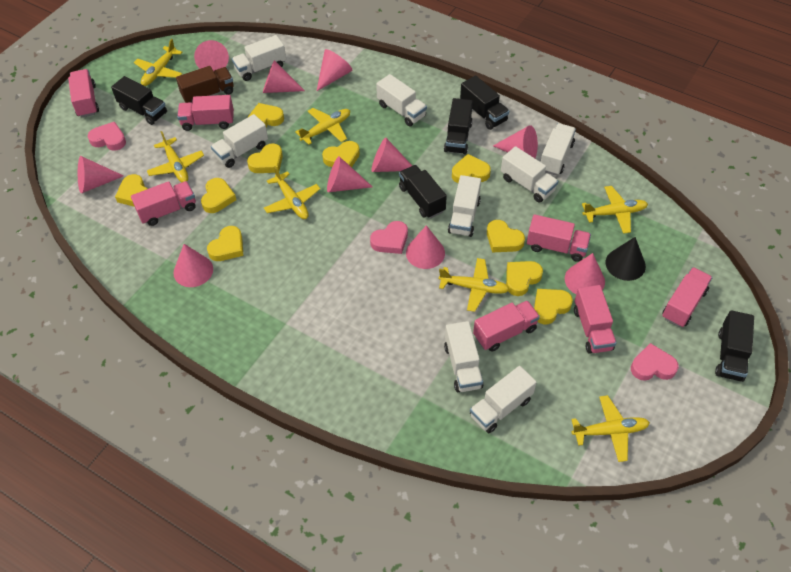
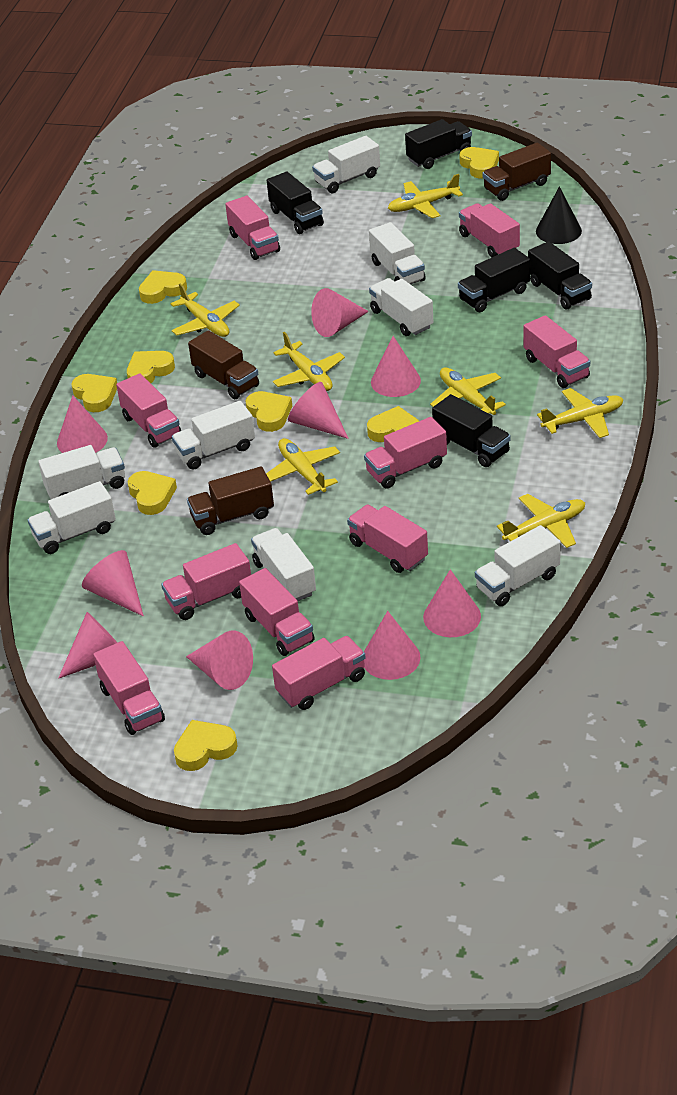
brown truck: 1 -> 3
pink cone: 10 -> 9
pink heart: 3 -> 0
pink truck: 7 -> 10
yellow heart: 10 -> 8

